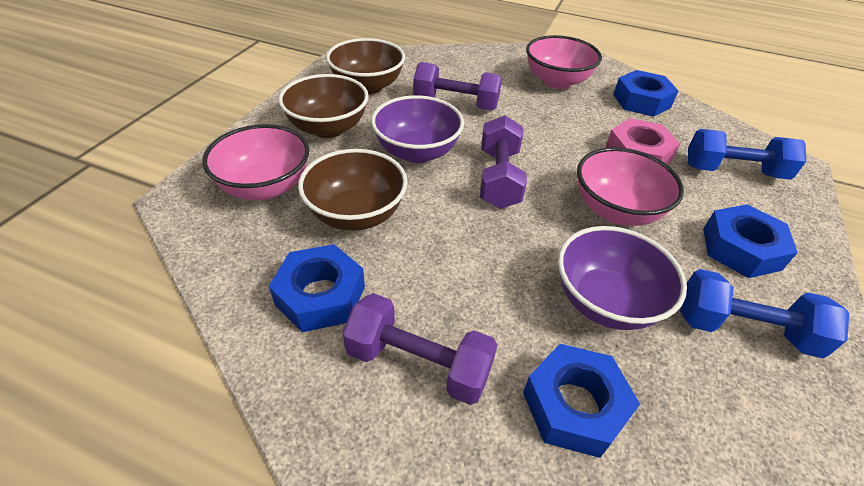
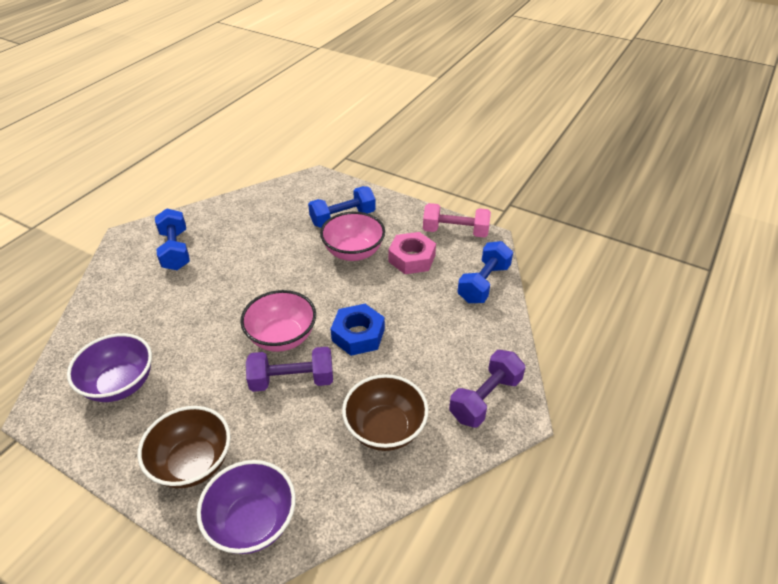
blue dumbbell: 2 -> 3
blue nut: 4 -> 1
brown bowl: 3 -> 2
pink bowl: 3 -> 2
pink dumbbell: 0 -> 1
purple dumbbell: 3 -> 2

